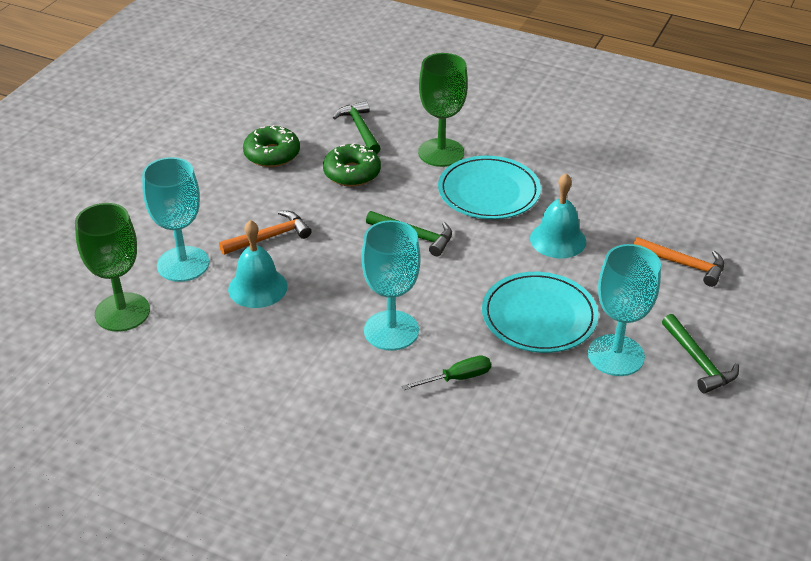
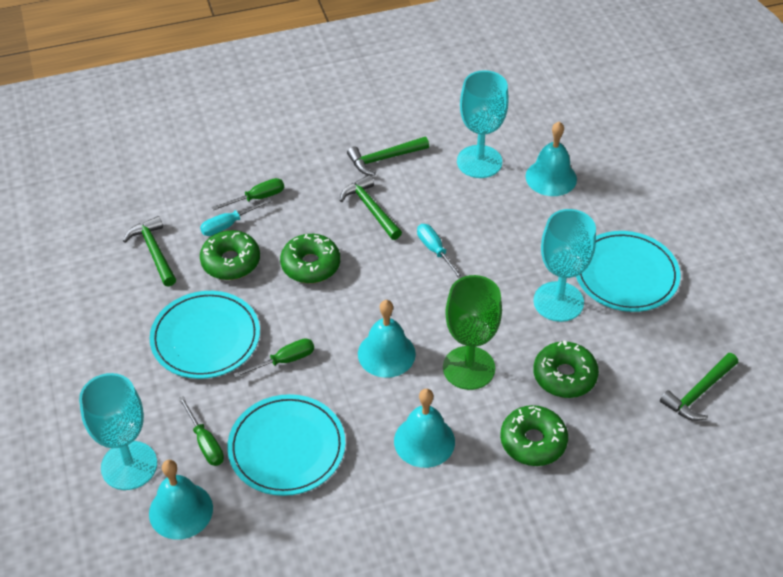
green donut: 2 -> 4
green goblet: 2 -> 1
green hammer: 3 -> 4
green screwdriver: 1 -> 3
orange hammer: 2 -> 0
turquoise bell: 2 -> 4
turquoise plate: 2 -> 3
turquoise screwdriver: 0 -> 2

